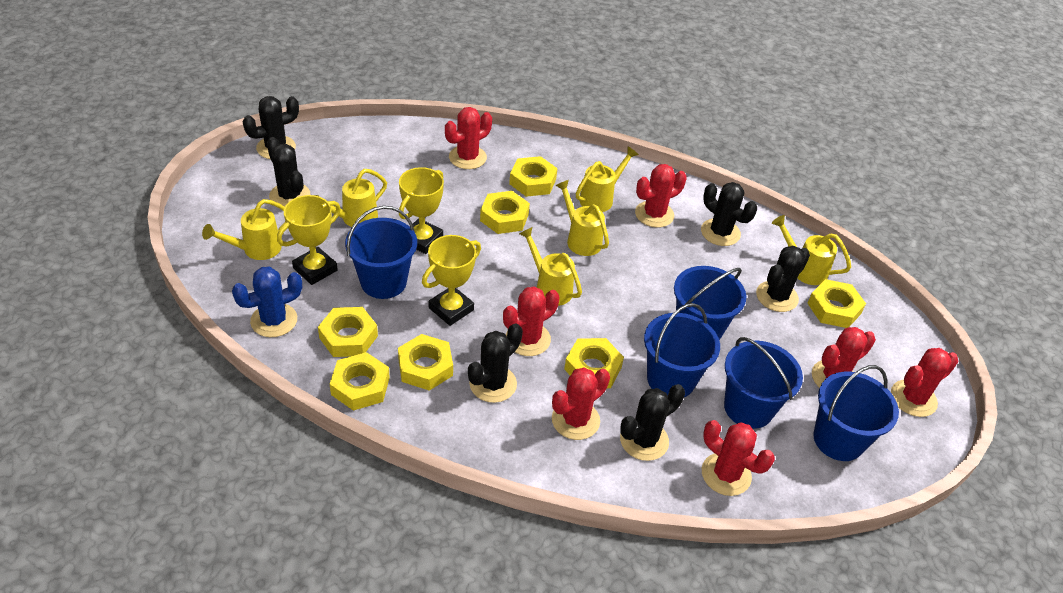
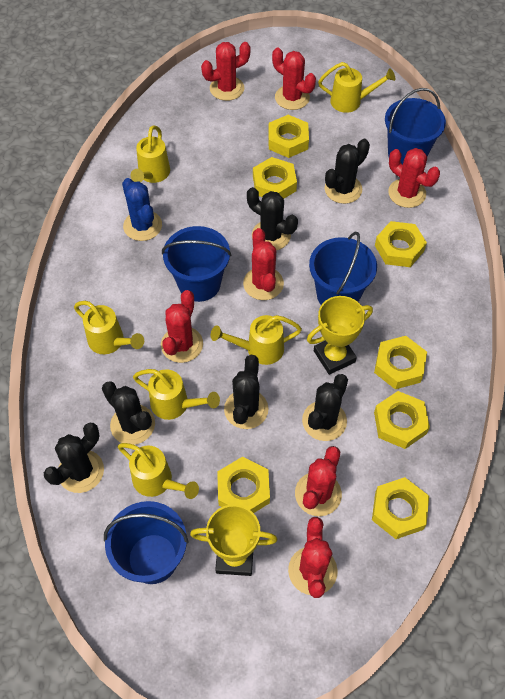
blue bucket: 5 -> 4
yellow trophy: 3 -> 2

